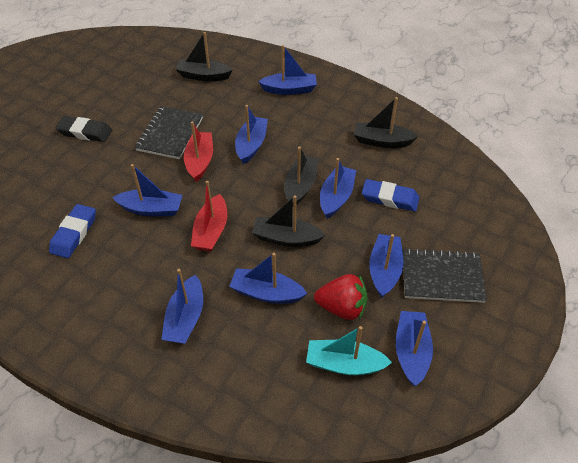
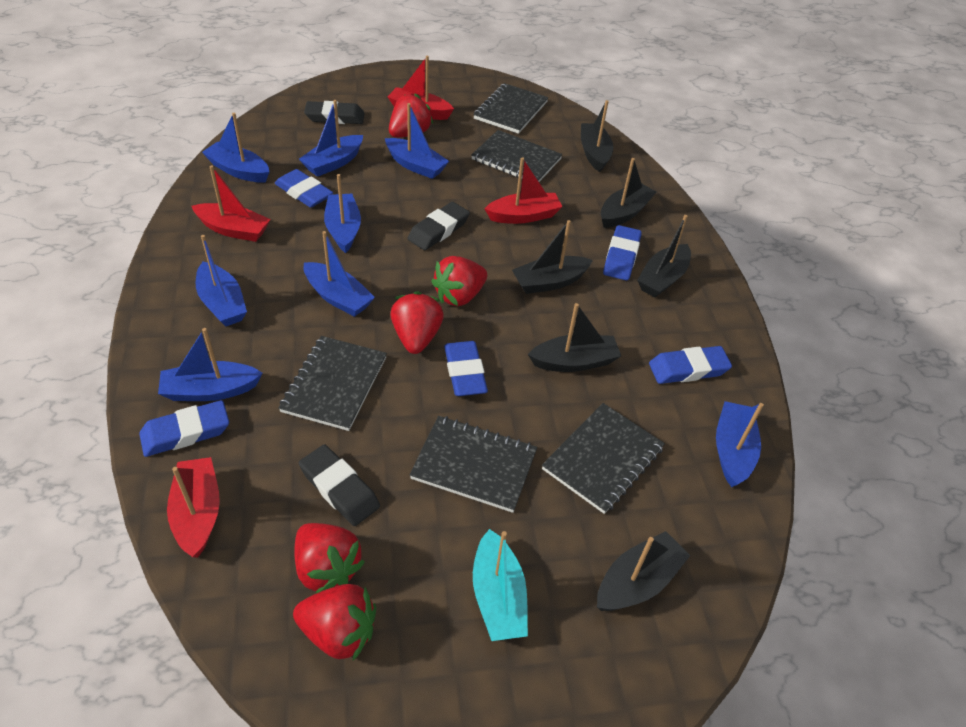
black boat: 4 -> 6
black eraser: 1 -> 3
black notebook: 2 -> 5
blue eraser: 2 -> 5
red boat: 2 -> 4
red strawberry: 1 -> 5

